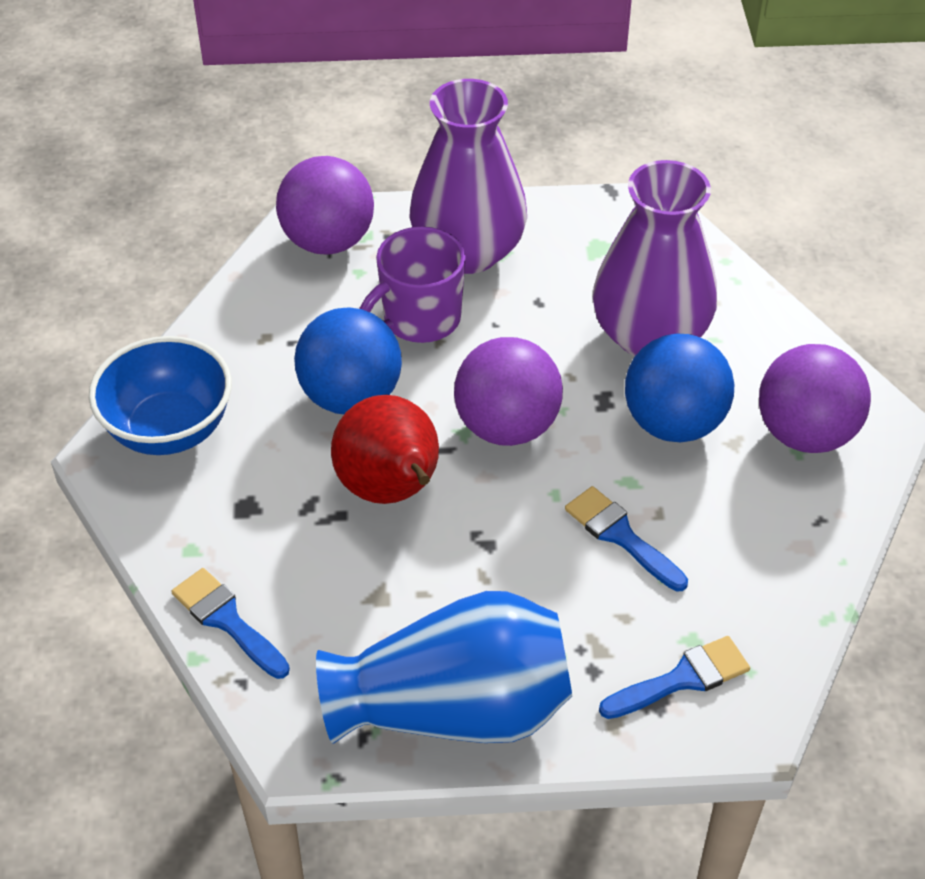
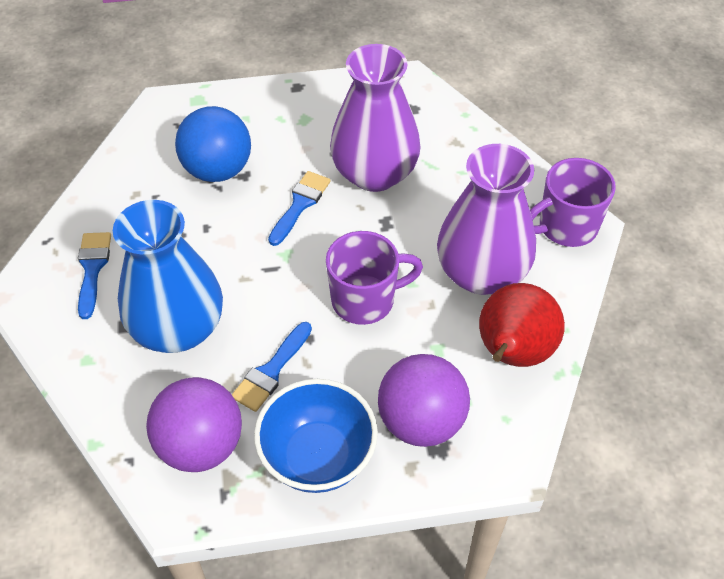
blue ball: 2 -> 1
purple ball: 3 -> 2
purple mug: 1 -> 2

